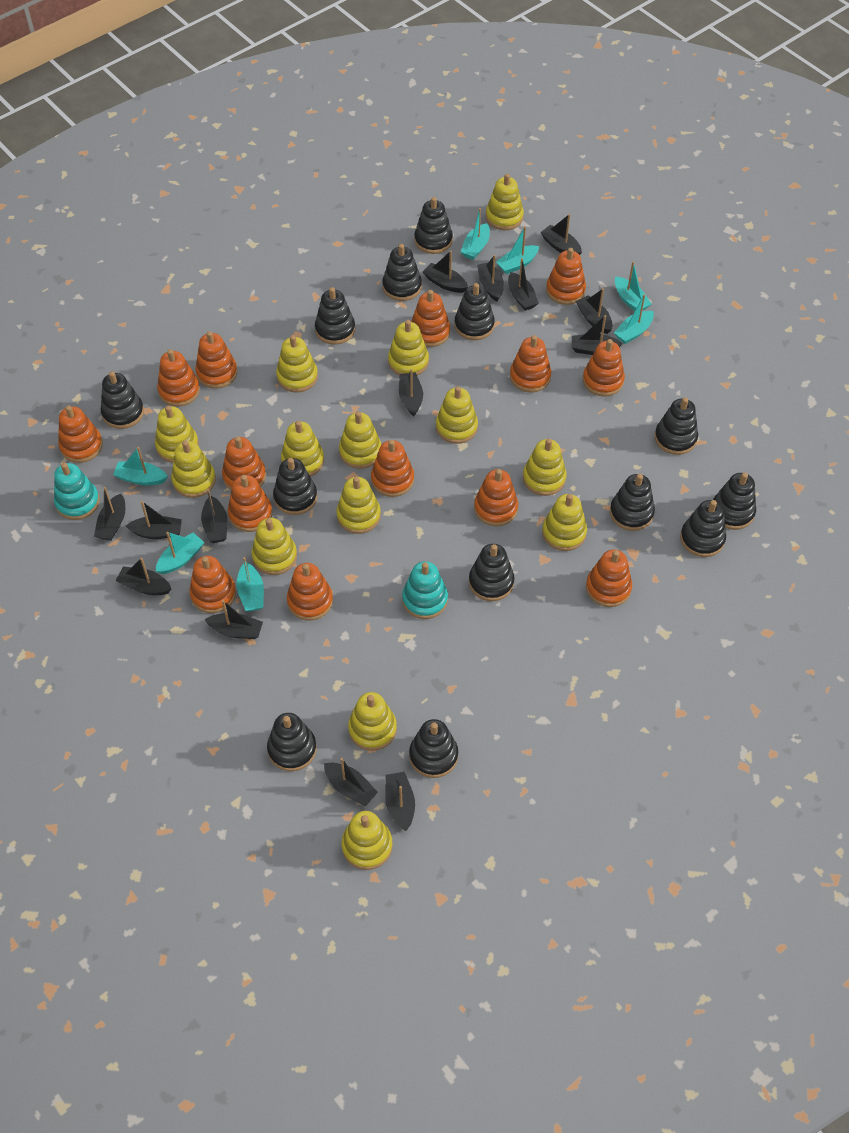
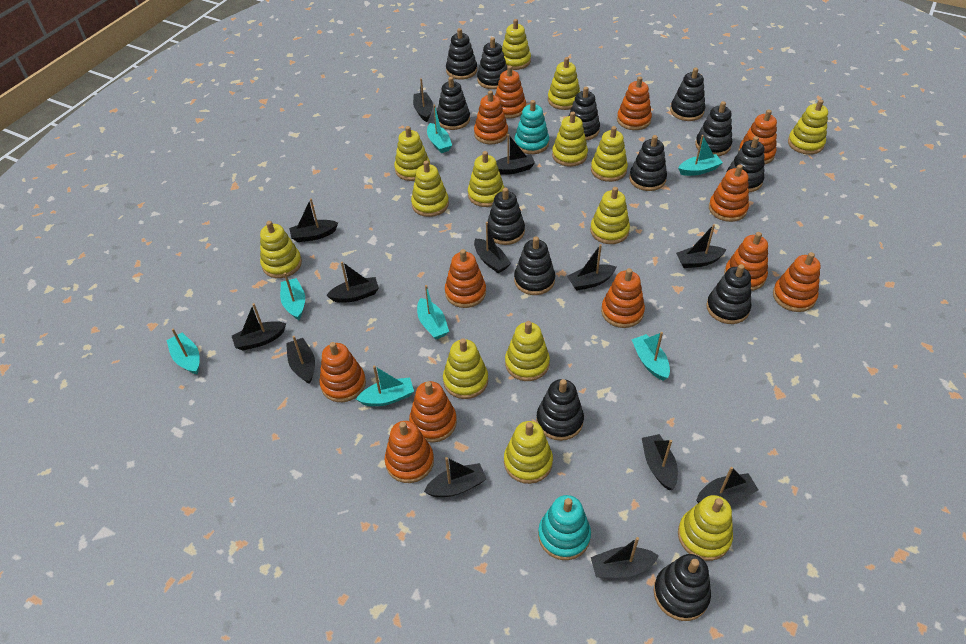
black boat: 14 -> 13
orange stacking toy: 14 -> 12

